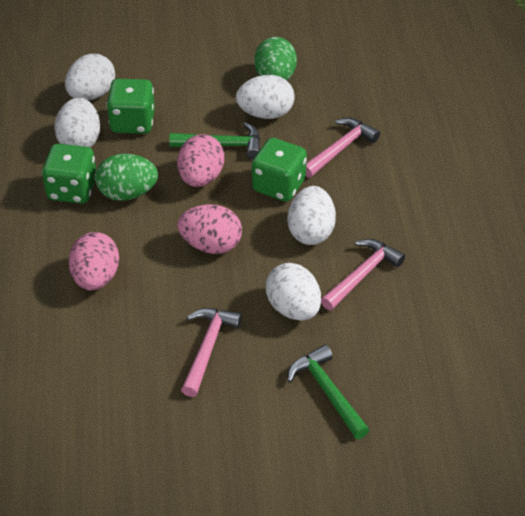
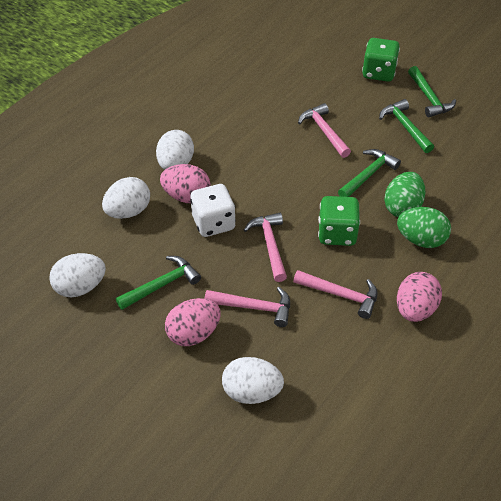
green dice: 3 -> 2
green hammer: 2 -> 4
pink hammer: 3 -> 4
white dice: 0 -> 1
white egg: 5 -> 4

